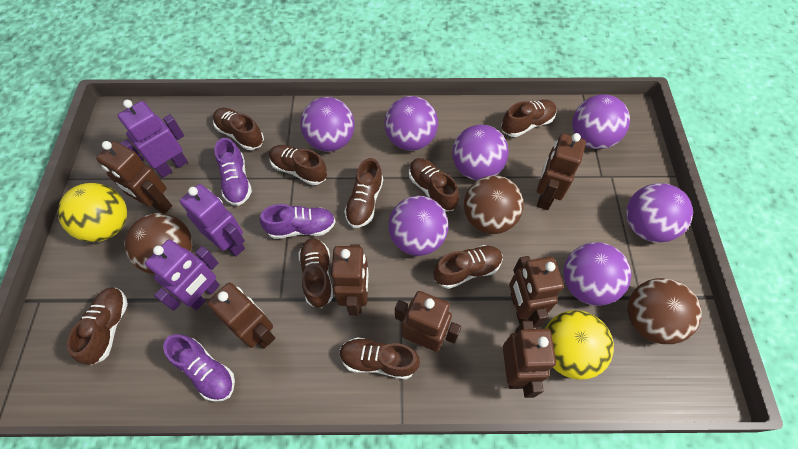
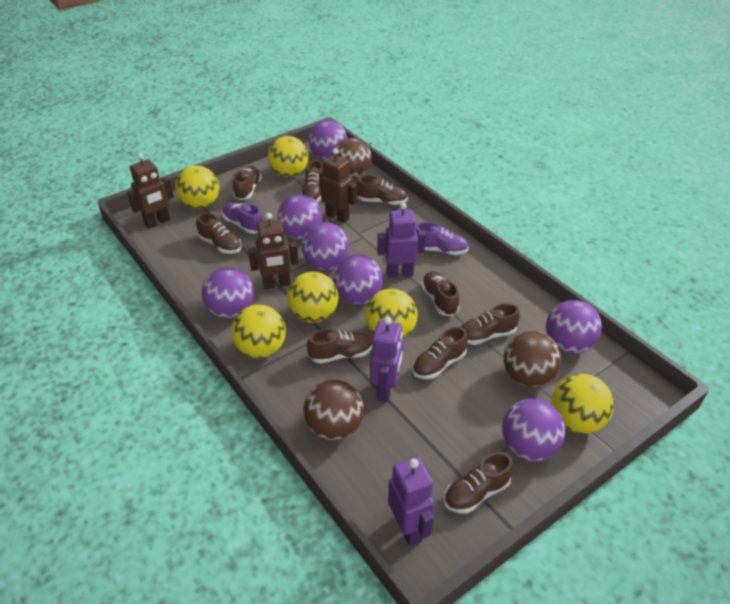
brown robot: 7 -> 3
purple shoe: 3 -> 2
yellow ball: 2 -> 6

